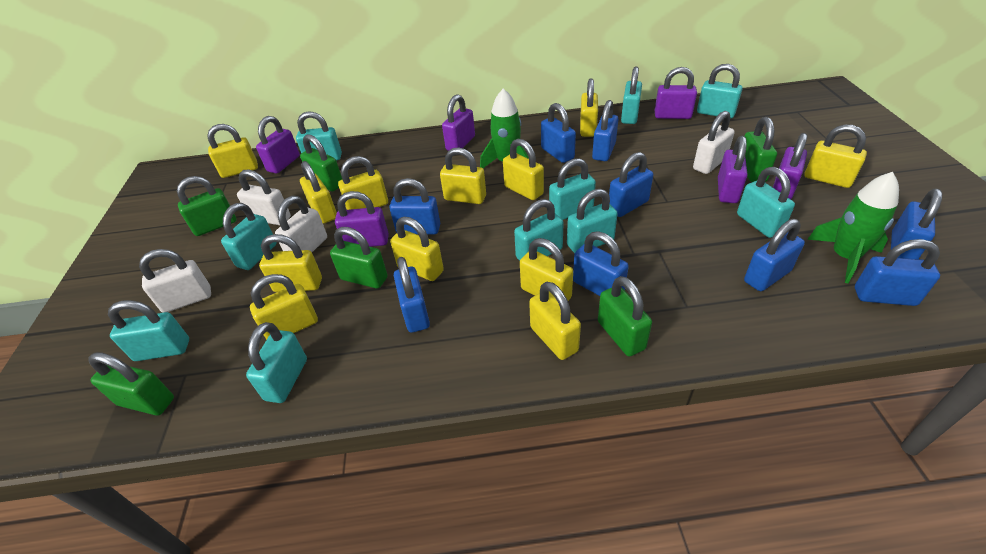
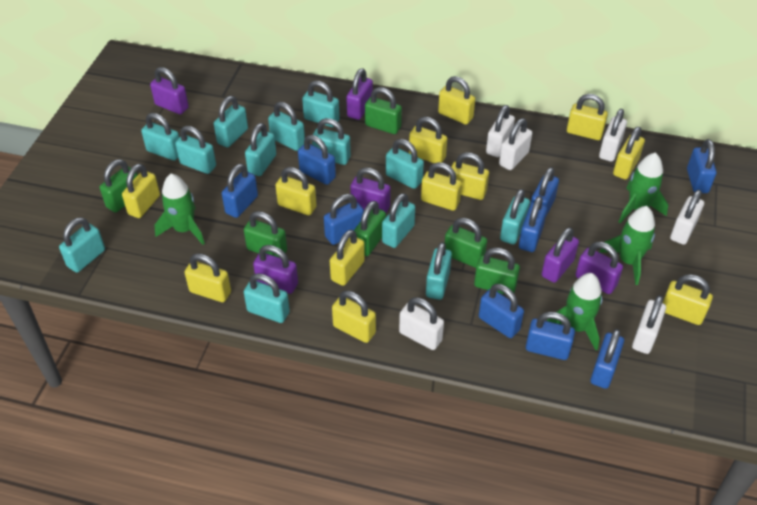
green rocket: 2 -> 4
turquoise padlock: 10 -> 13
white padlock: 4 -> 6

